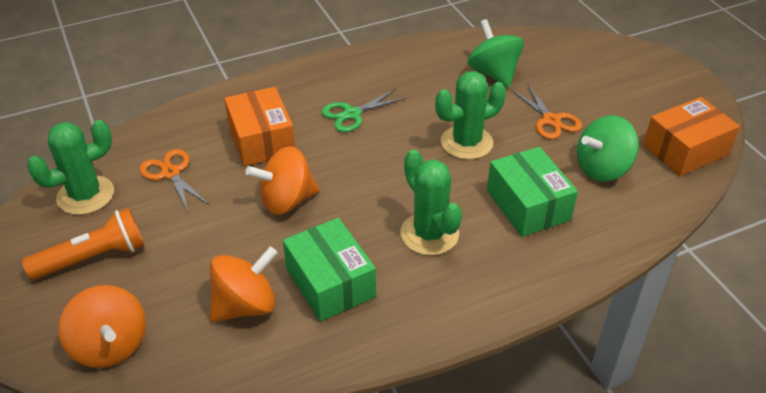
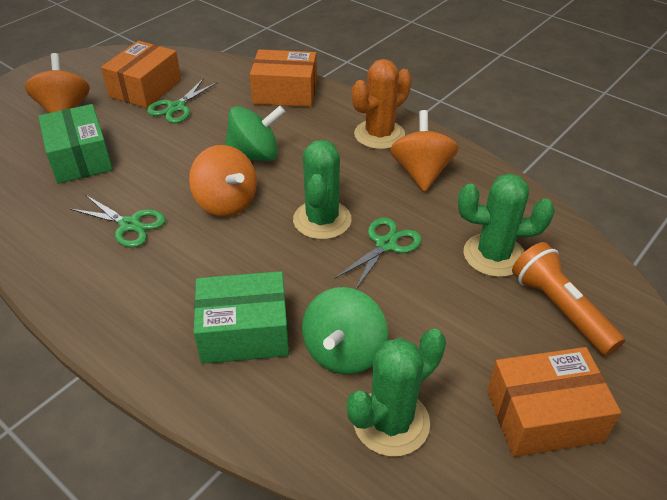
green scissors: 1 -> 3
orange box: 2 -> 3
orange cactus: 0 -> 1
orange scissors: 2 -> 0

